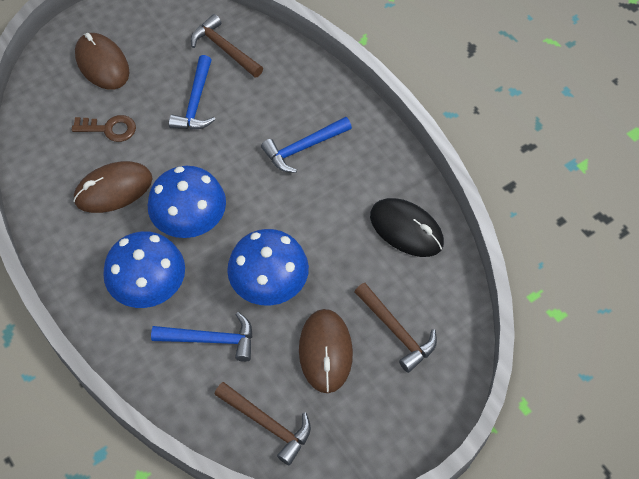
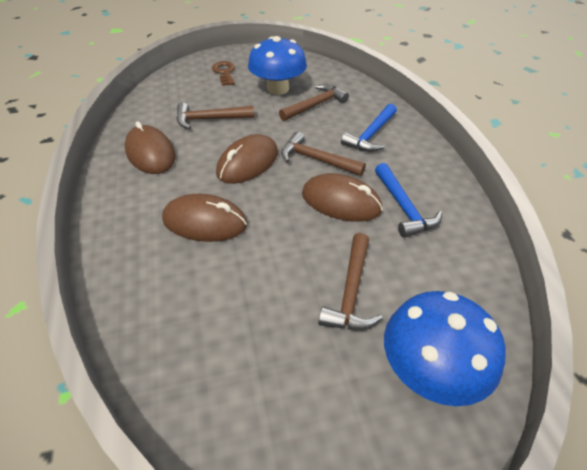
black mouse: 1 -> 0
blue hammer: 3 -> 2
blue mushroom: 3 -> 2
brown hammer: 3 -> 4
brown mouse: 3 -> 4

